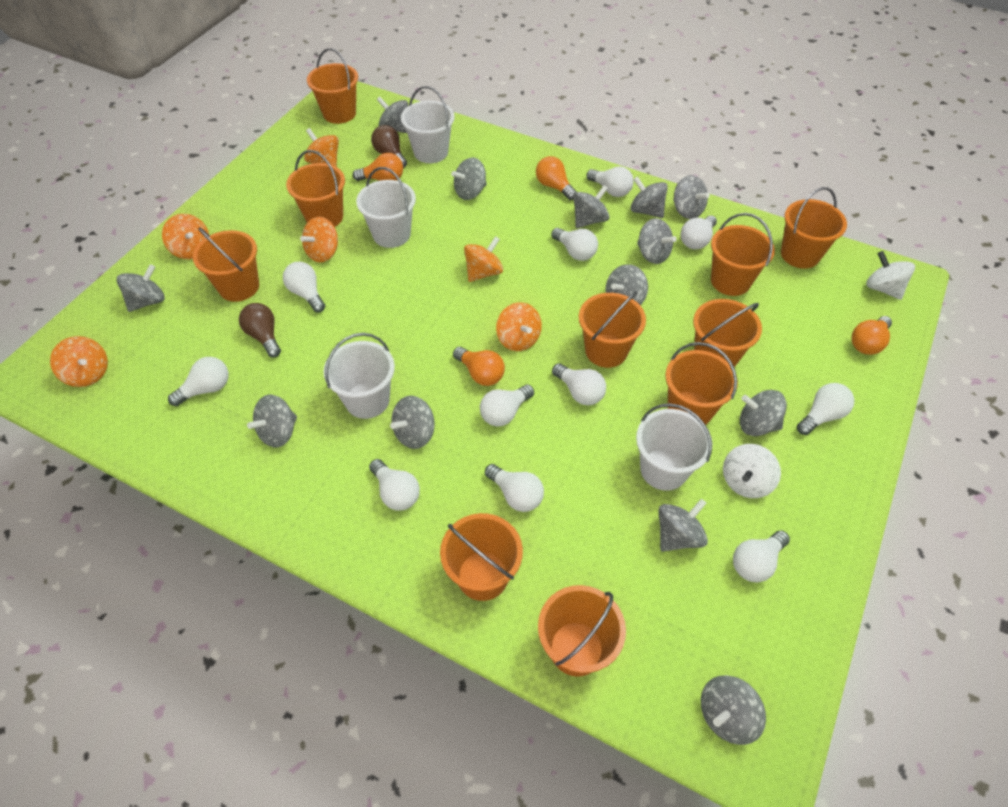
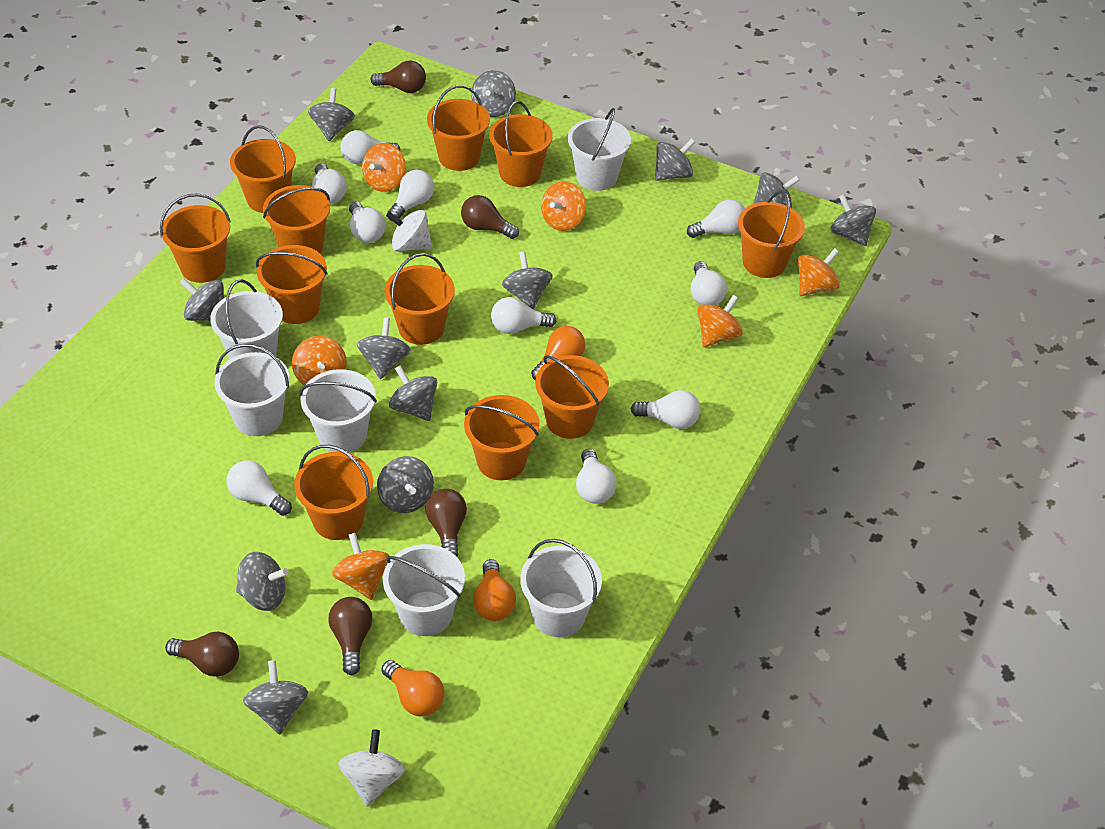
brown light bulb: 2 -> 5
grey spinning top: 13 -> 12
orange bucket: 10 -> 11
orange light bulb: 4 -> 3
white bucket: 4 -> 6
white light bulb: 11 -> 10

